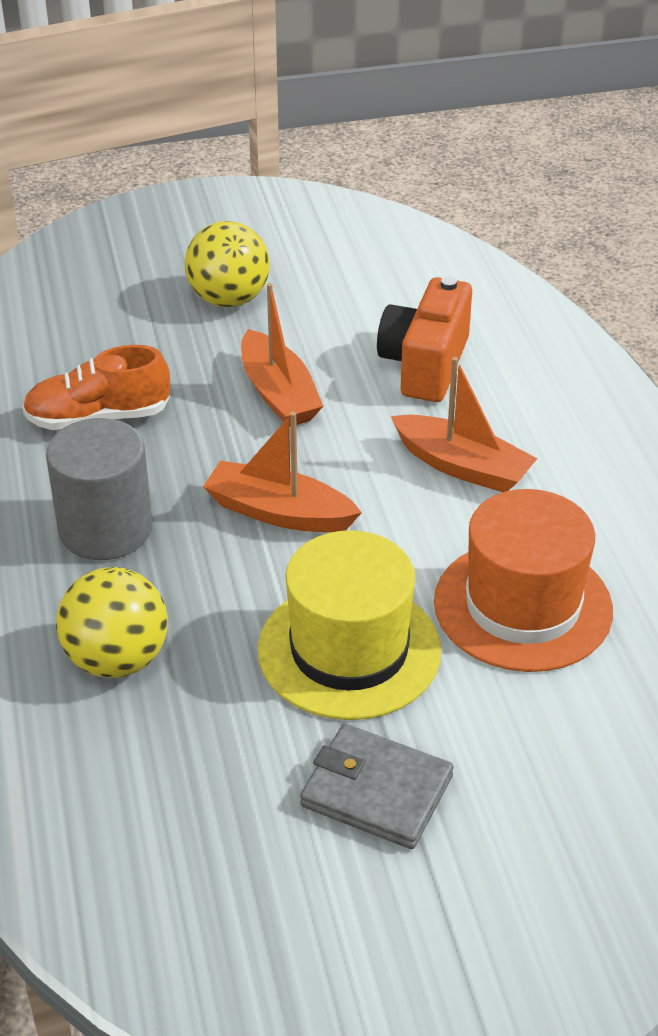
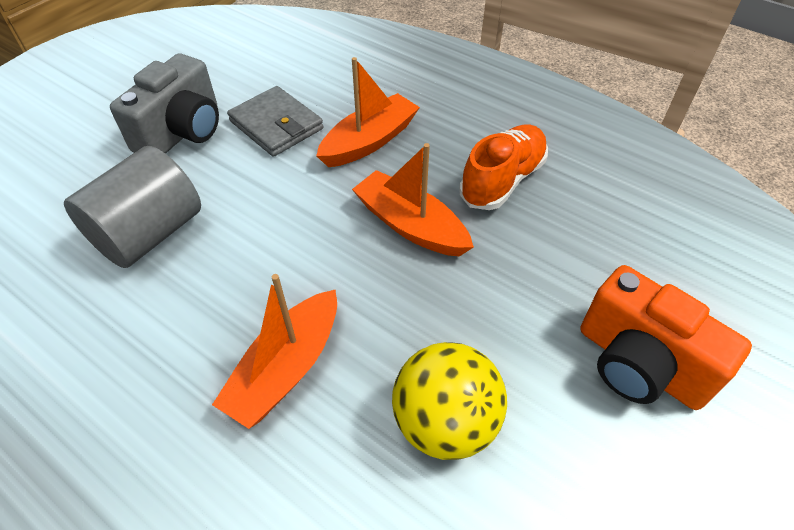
grey camera: 0 -> 1
orange hat: 1 -> 0
yellow ball: 2 -> 1
yellow hat: 1 -> 0

